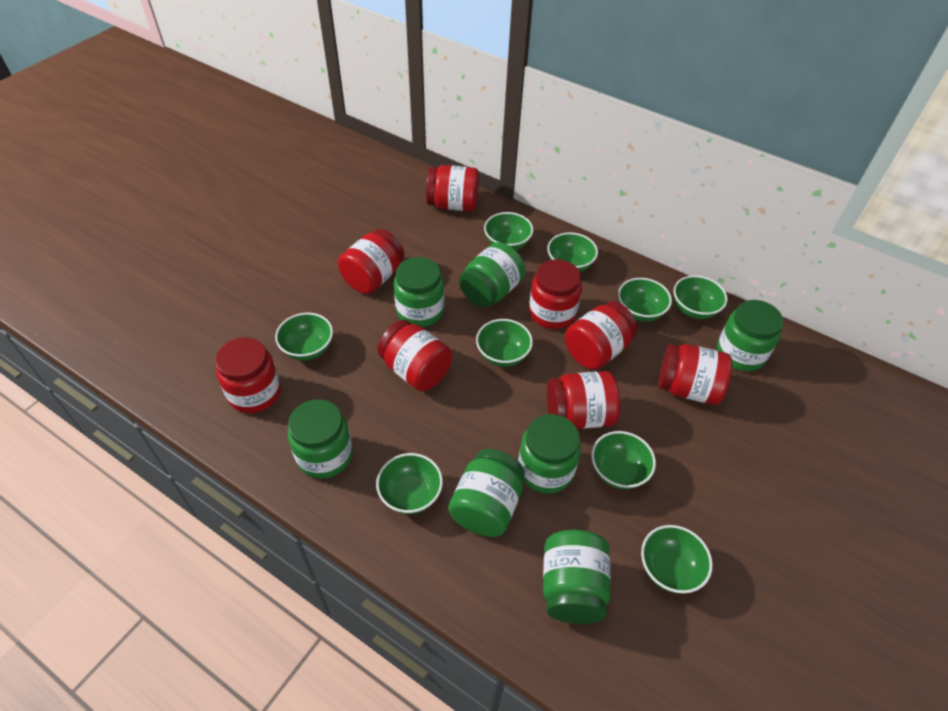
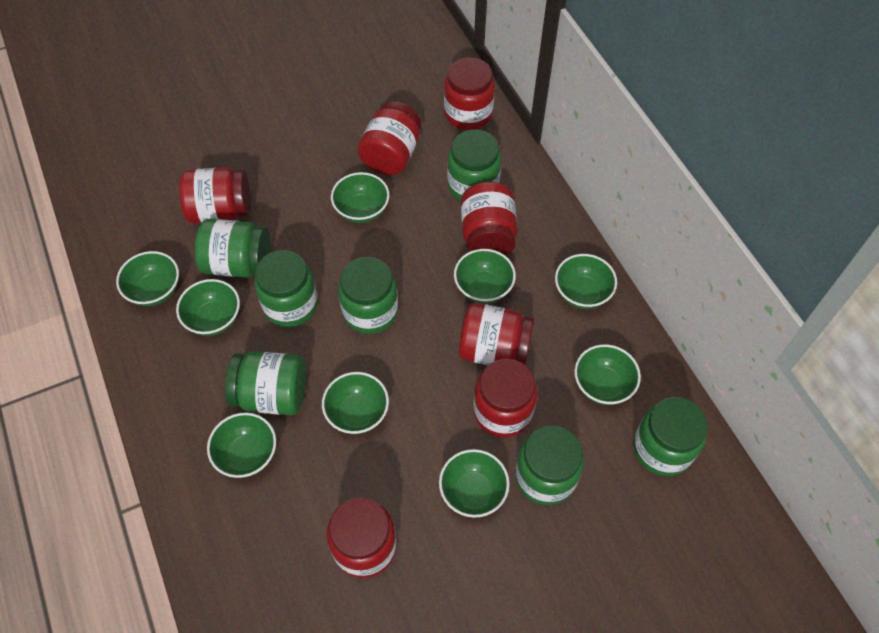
red jar: 8 -> 7

